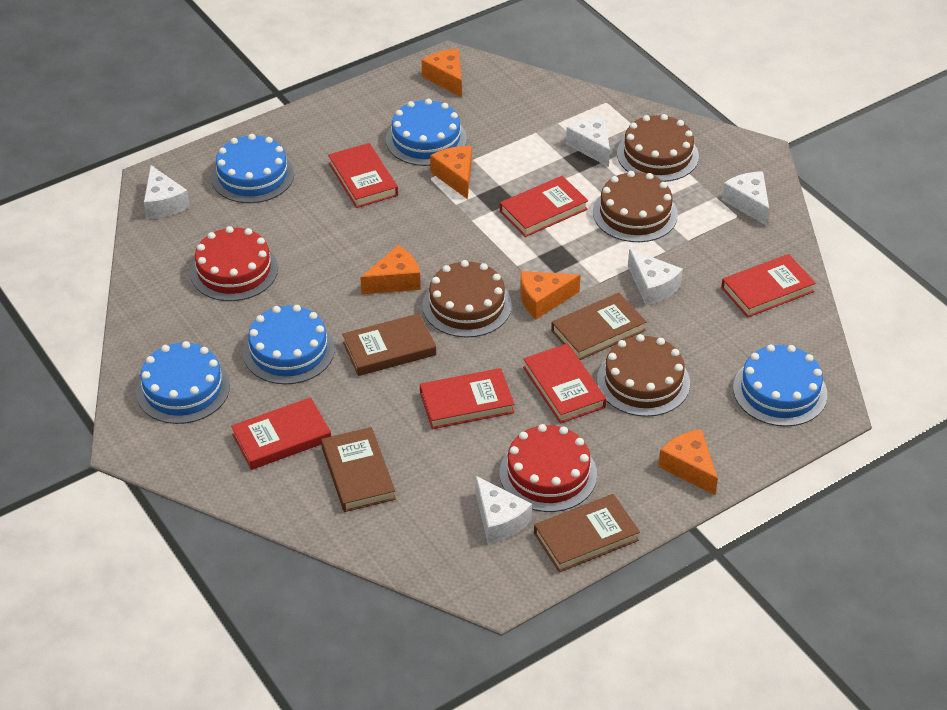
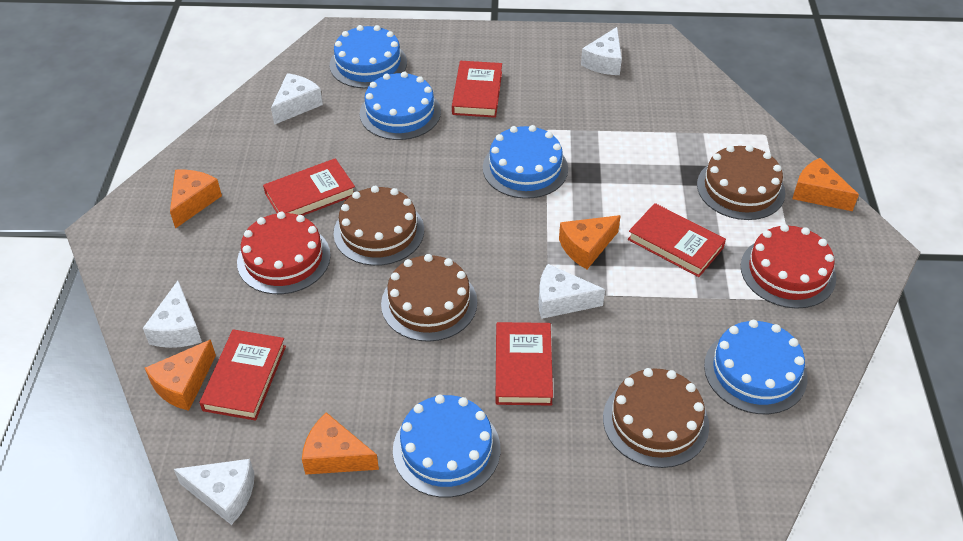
brown book: 4 -> 0
red book: 6 -> 5

